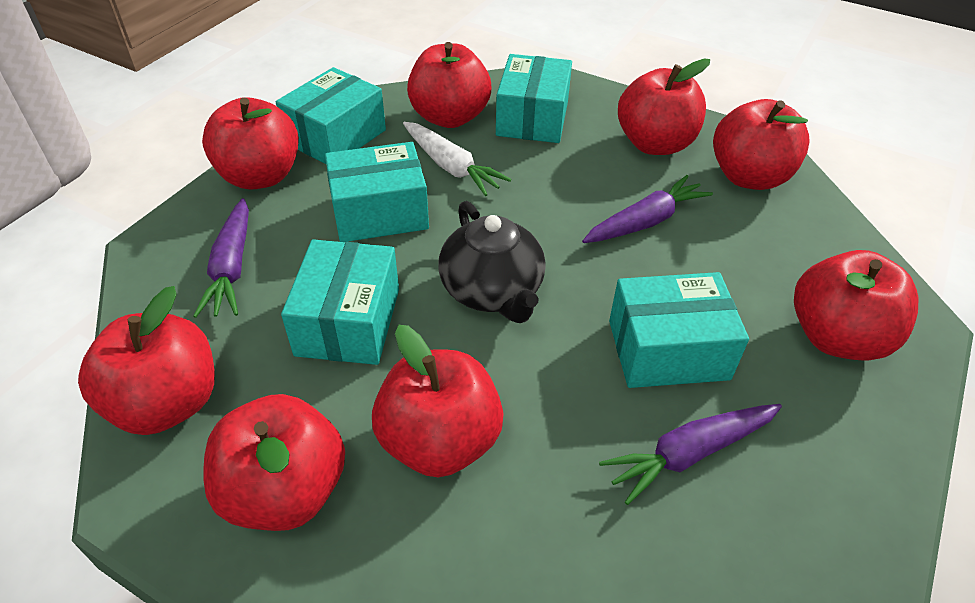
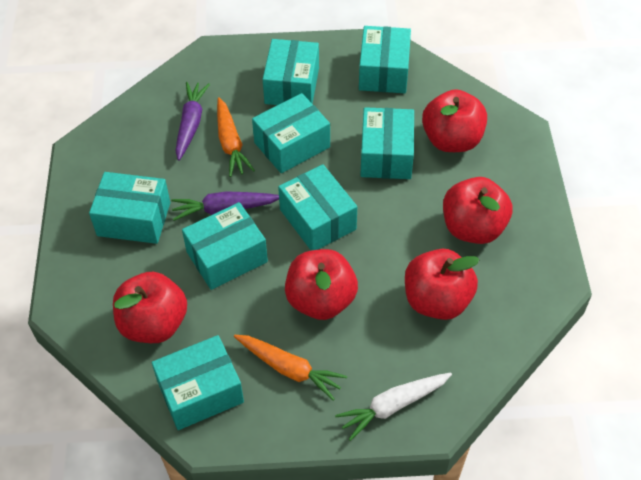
black teapot: 1 -> 0
orange carrot: 0 -> 2
purple carrot: 3 -> 2
red apple: 8 -> 5
turquoise box: 5 -> 8

